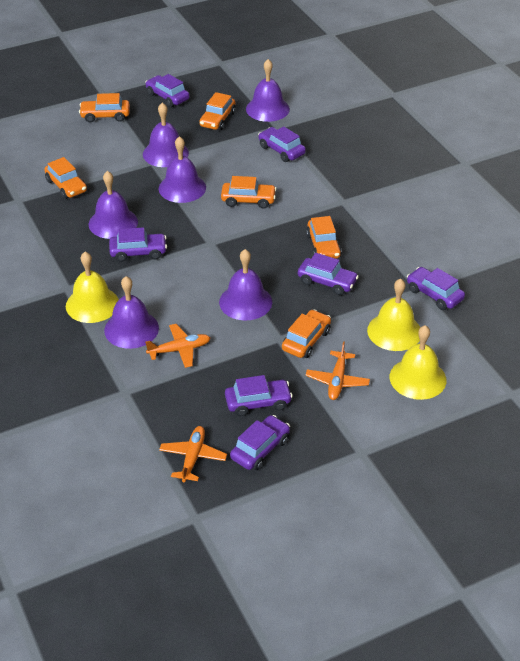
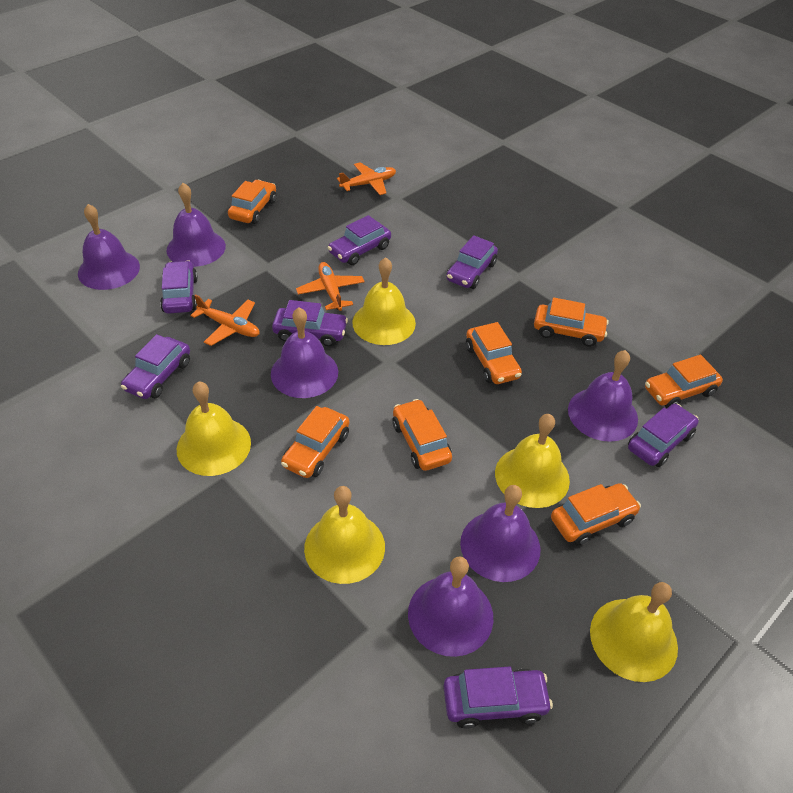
orange car: 6 -> 7
yellow bell: 3 -> 5

